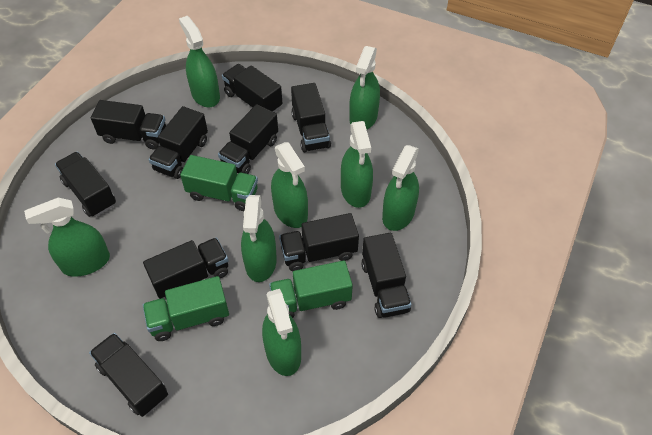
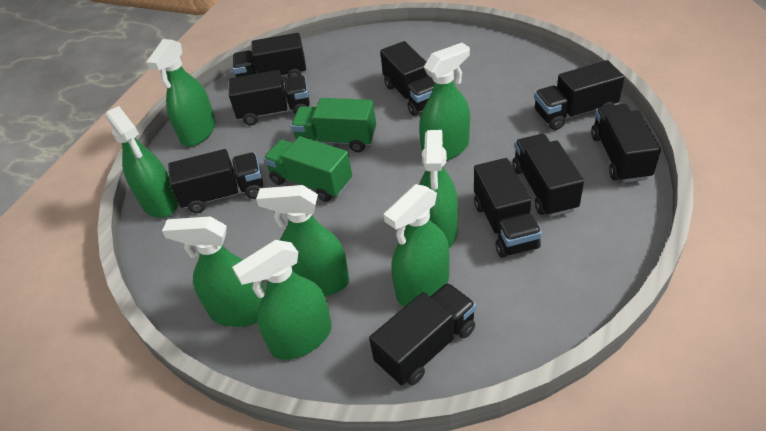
black truck: 10 -> 9
green truck: 3 -> 2

